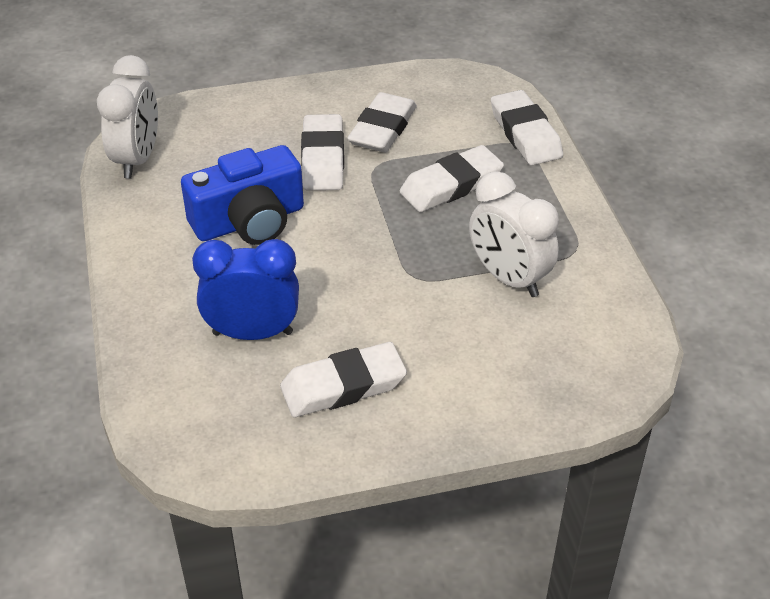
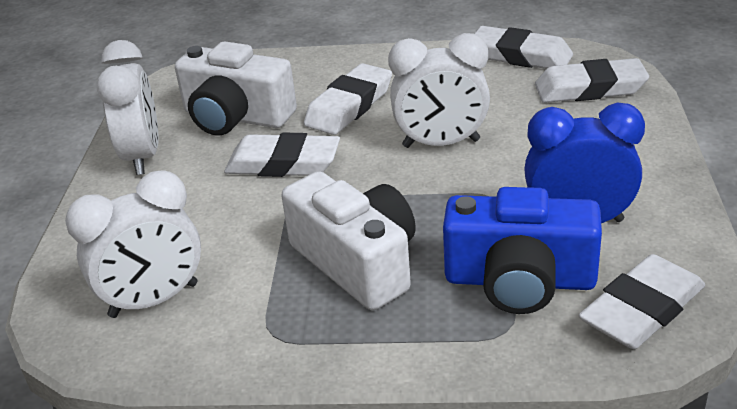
white camera: 0 -> 2
white clock: 2 -> 3

